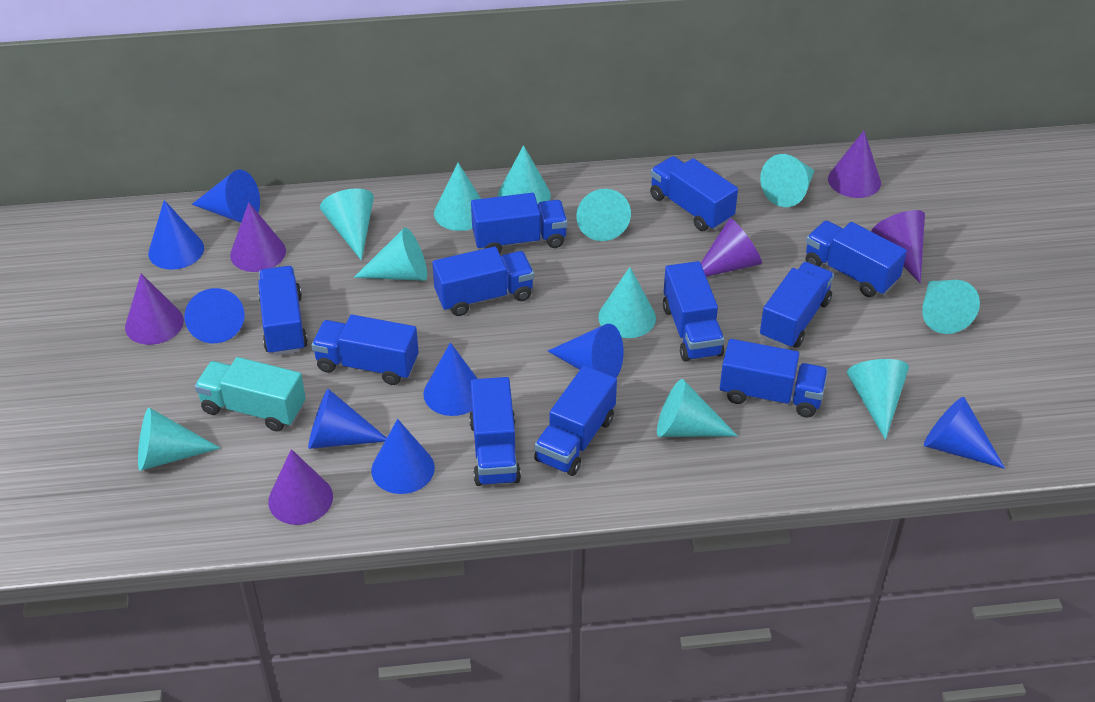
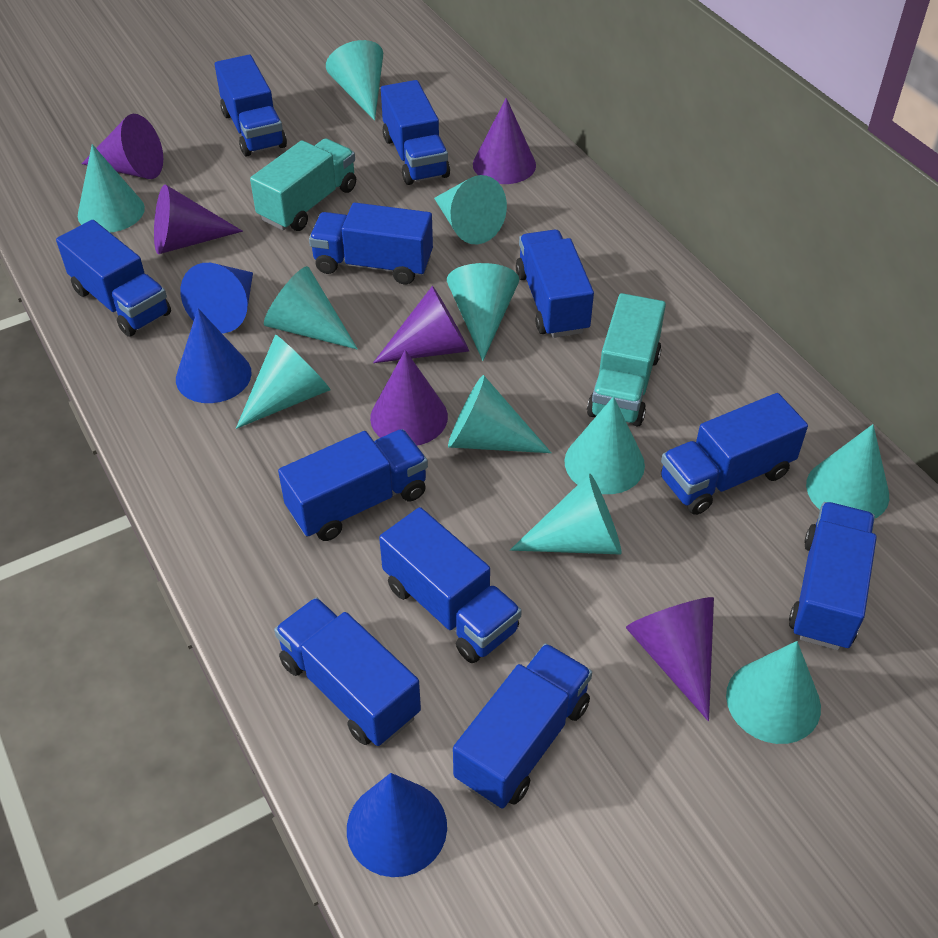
blue cone: 8 -> 3
turquoise truck: 1 -> 2

